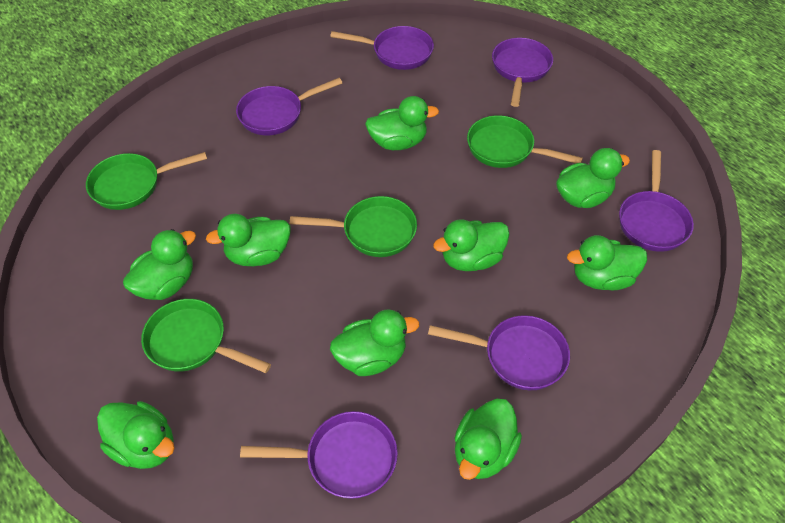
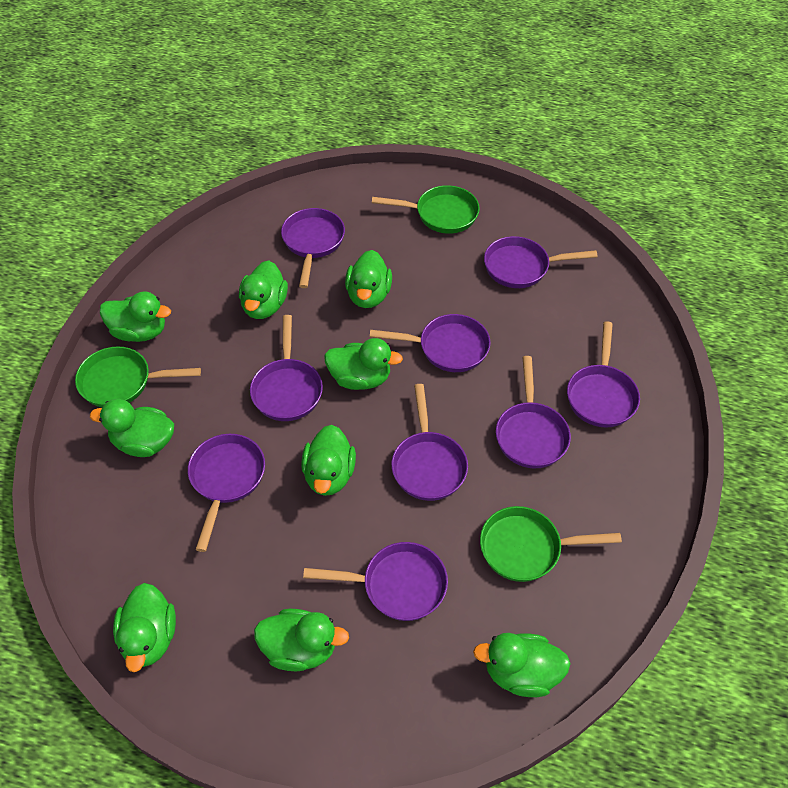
green pan: 4 -> 3
purple pan: 6 -> 9

